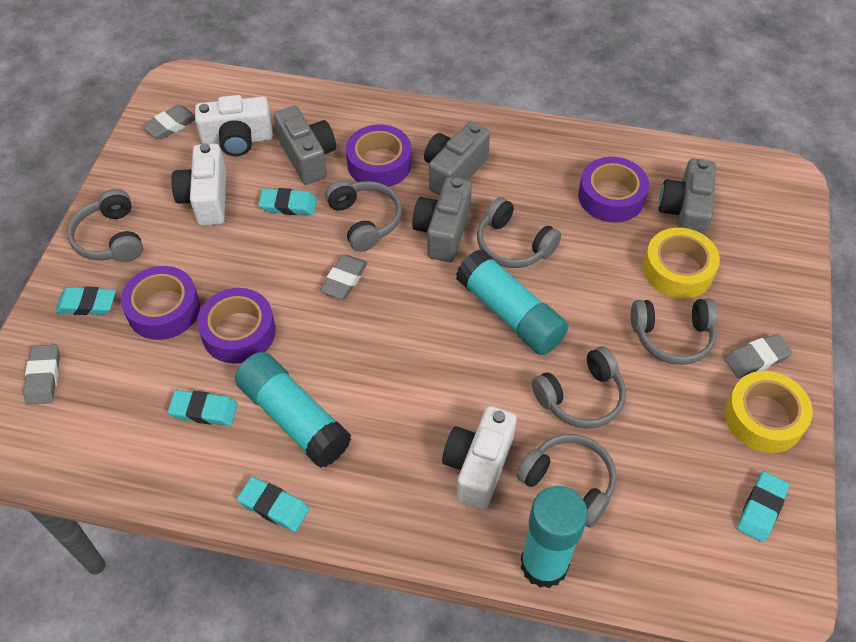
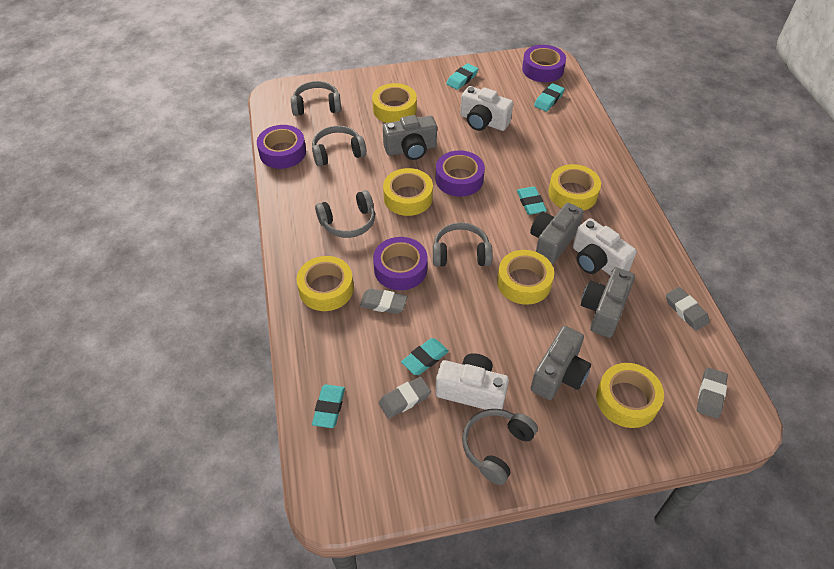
grey headphones: 6 -> 5
turquoise glue stick: 3 -> 0
yellow tape: 2 -> 6

